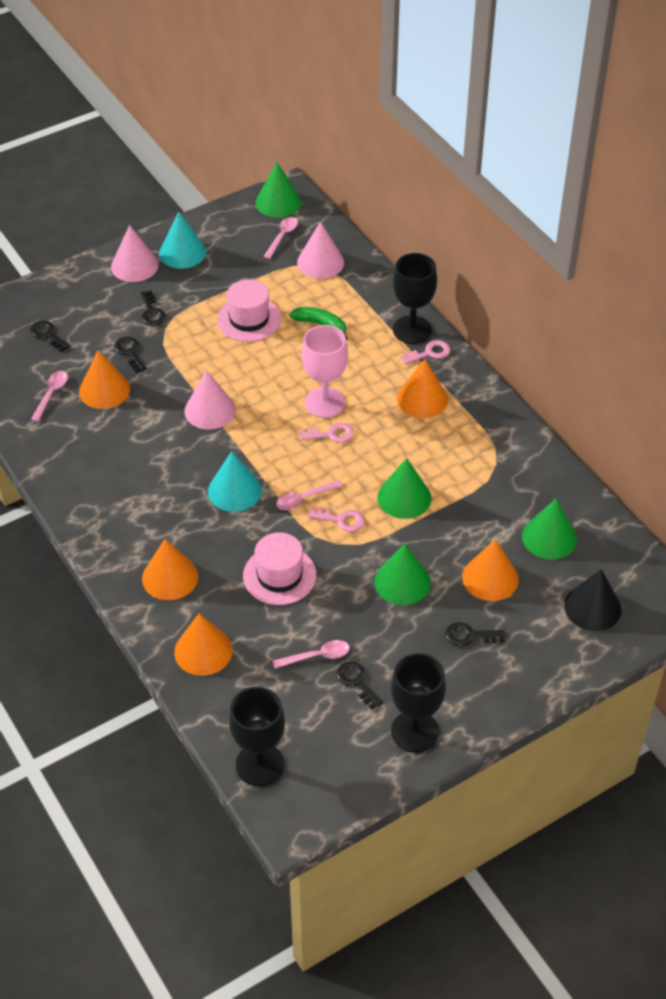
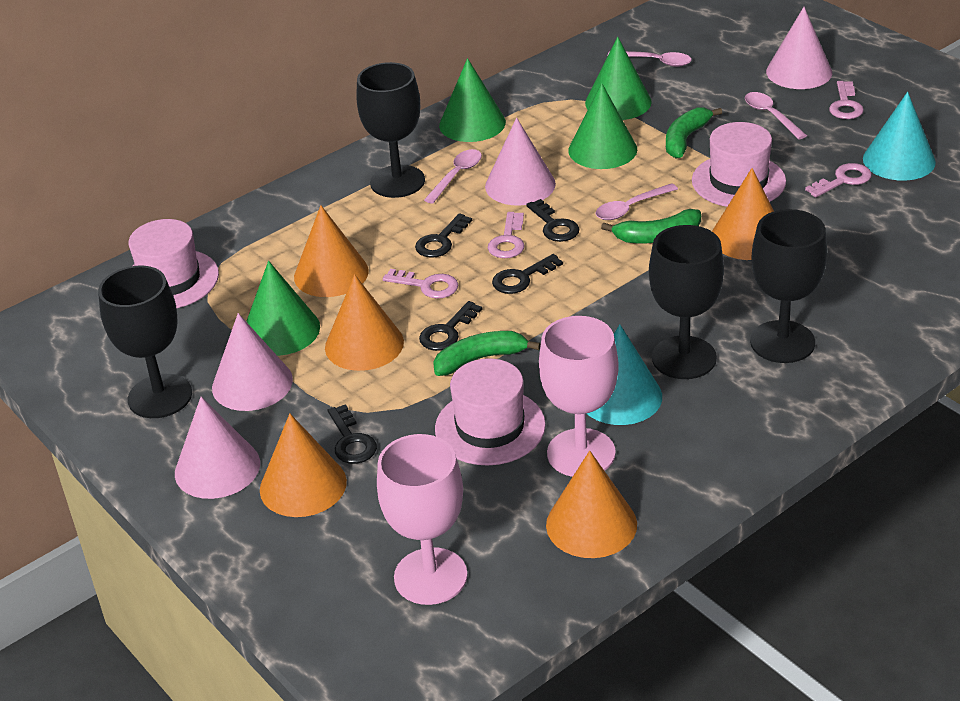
black cone: 1 -> 0
black goblet: 3 -> 4
green banana: 1 -> 3
pink cone: 3 -> 4
pink goblet: 1 -> 2
pink hat: 2 -> 3
pink key: 3 -> 4

